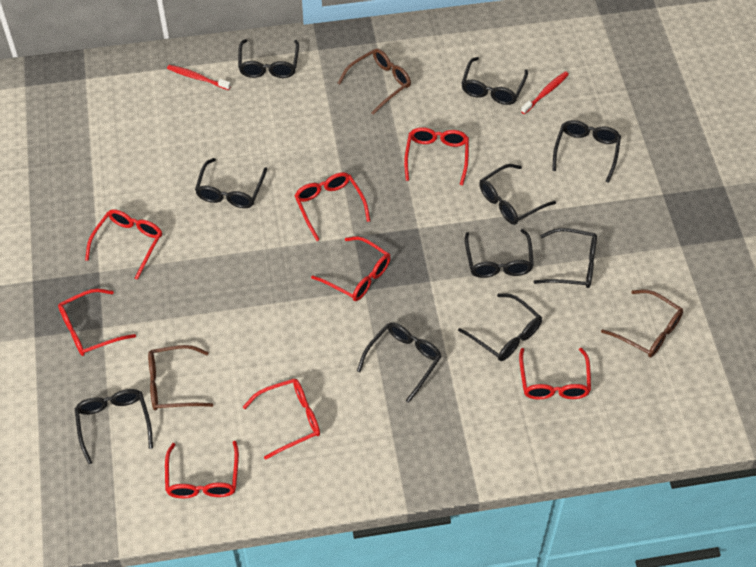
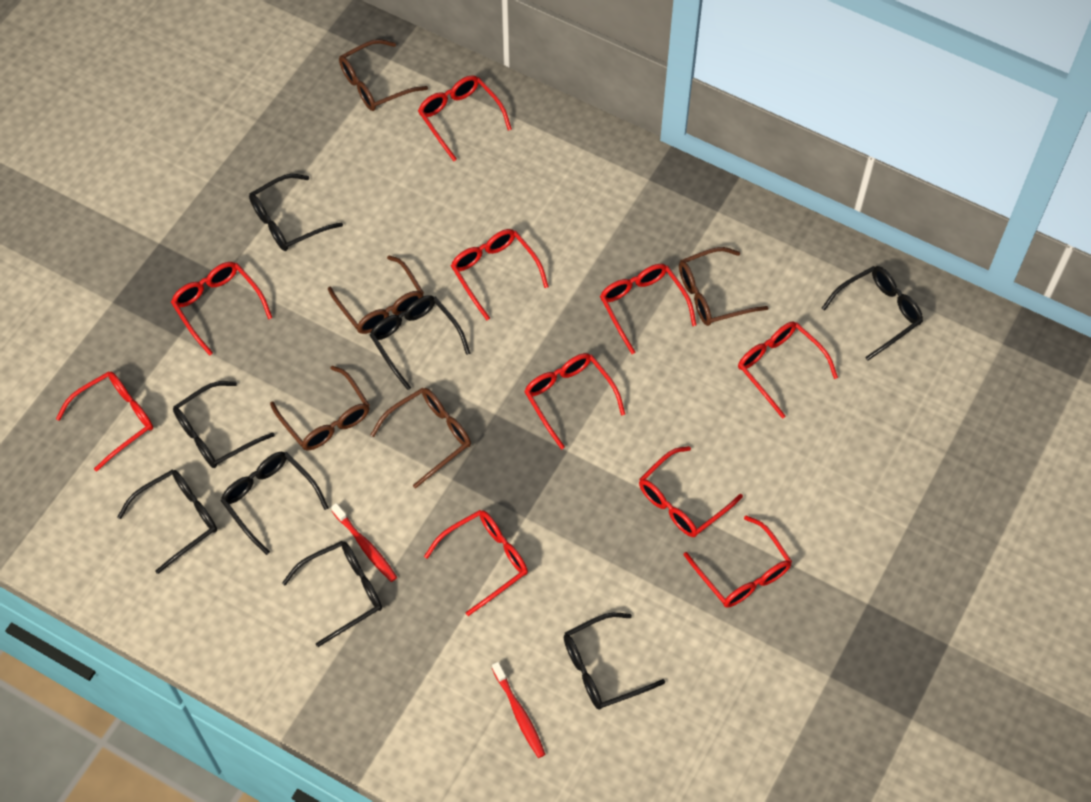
black glasses: 10 -> 8
brown glasses: 3 -> 5
red glasses: 8 -> 10

